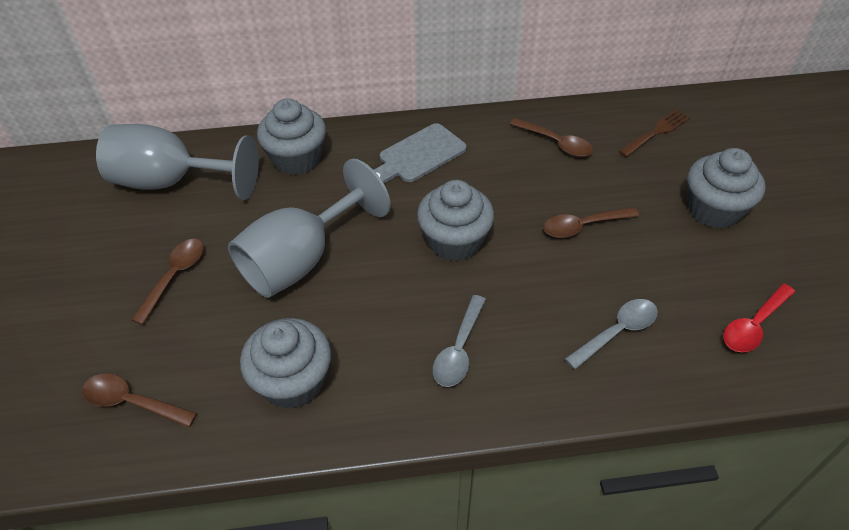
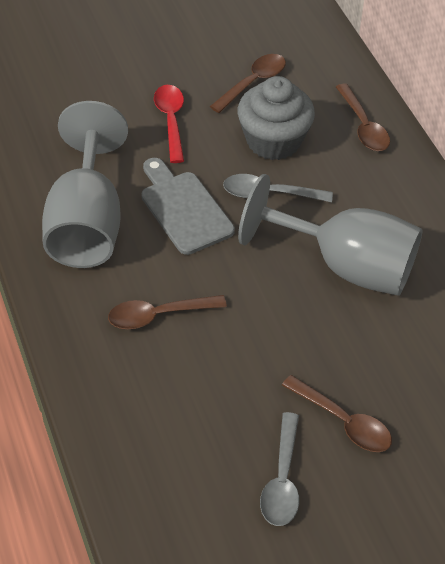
brown fork: 1 -> 0
grey cupcake: 4 -> 1

